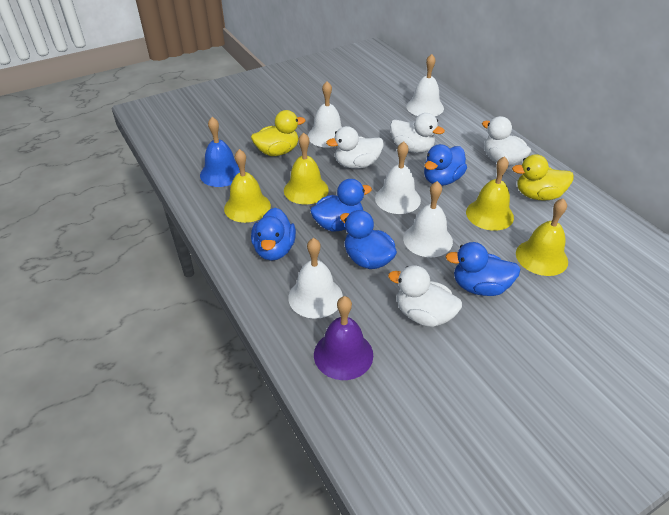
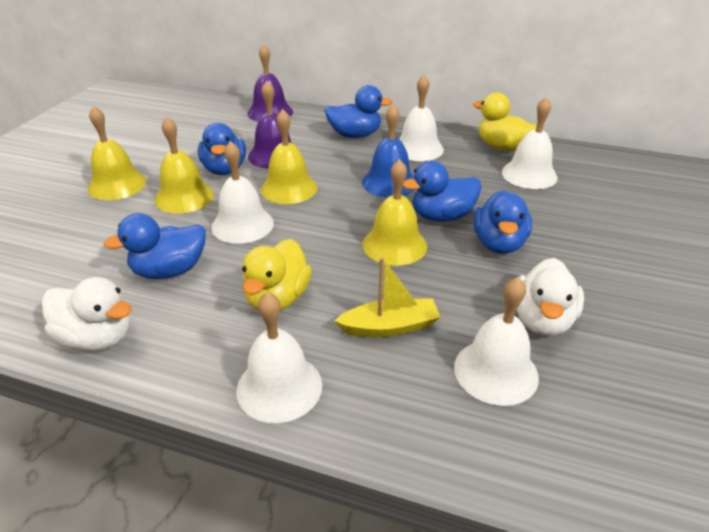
purple bell: 1 -> 2
white duck: 4 -> 2
yellow boat: 0 -> 1

